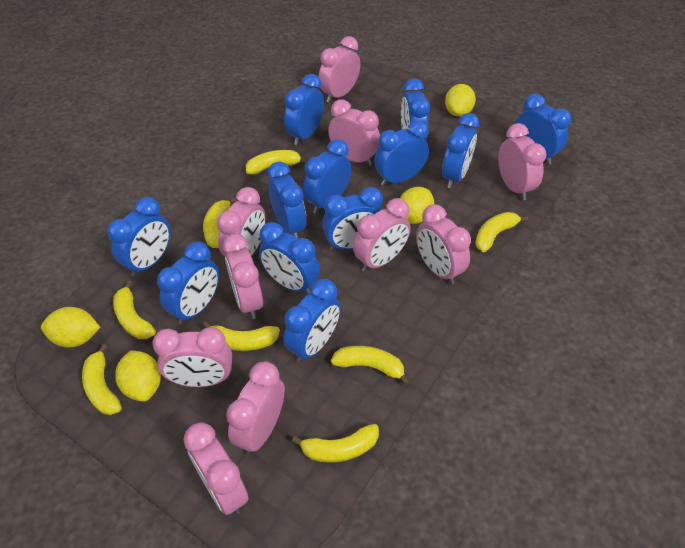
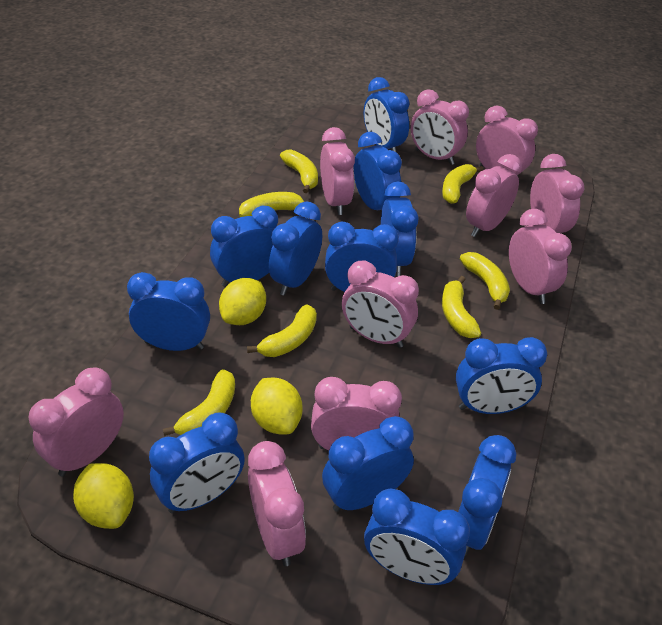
yellow banana: 8 -> 7
yellow lemon: 4 -> 3

